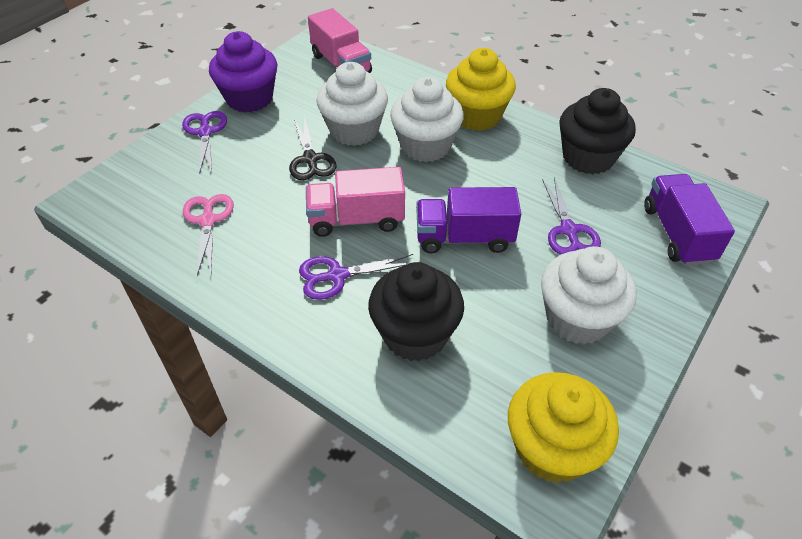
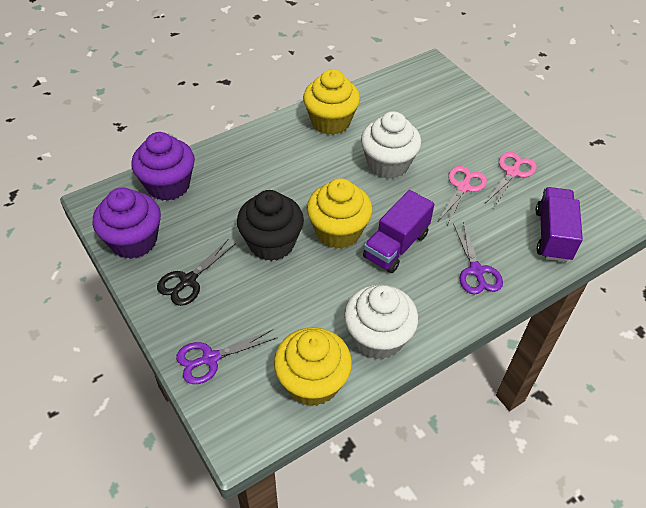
black cupcake: 2 -> 1
pink scissors: 1 -> 2
pink truck: 2 -> 0
purple cupcake: 1 -> 2
purple scissors: 3 -> 2
white cupcake: 3 -> 2
yellow cupcake: 2 -> 3

